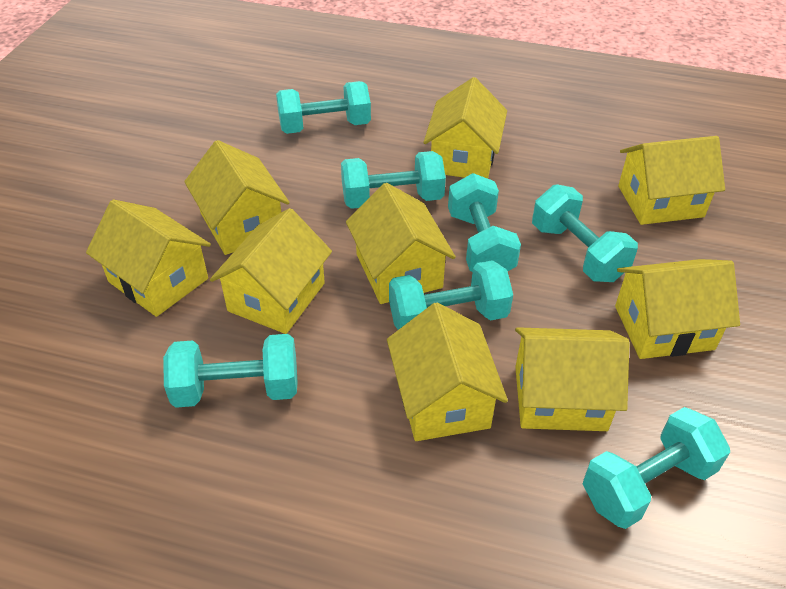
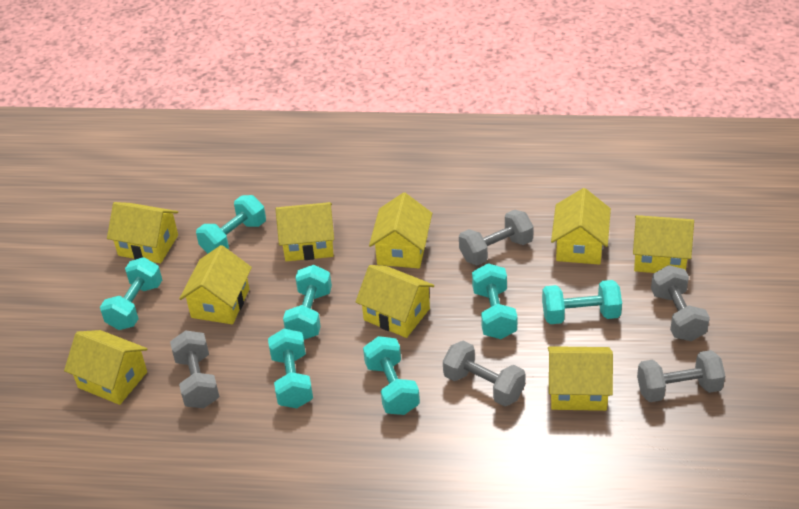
grey dumbbell: 0 -> 5

